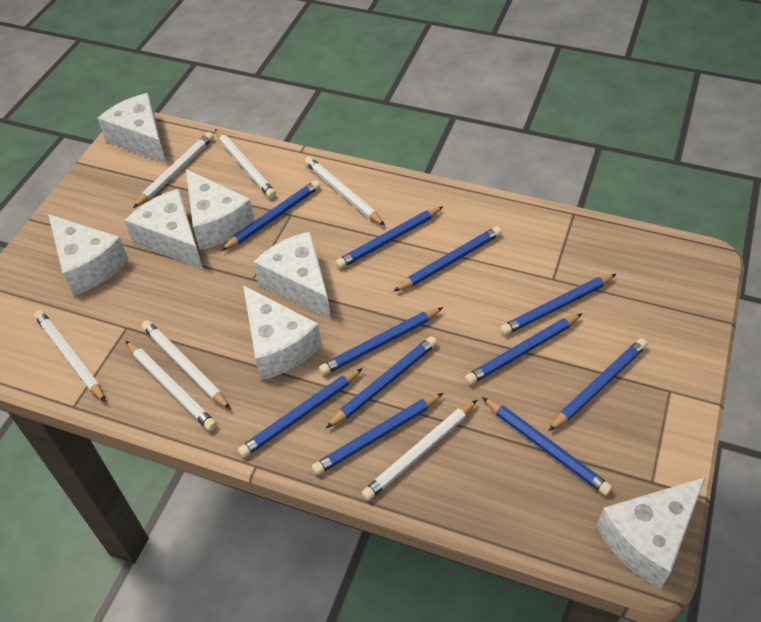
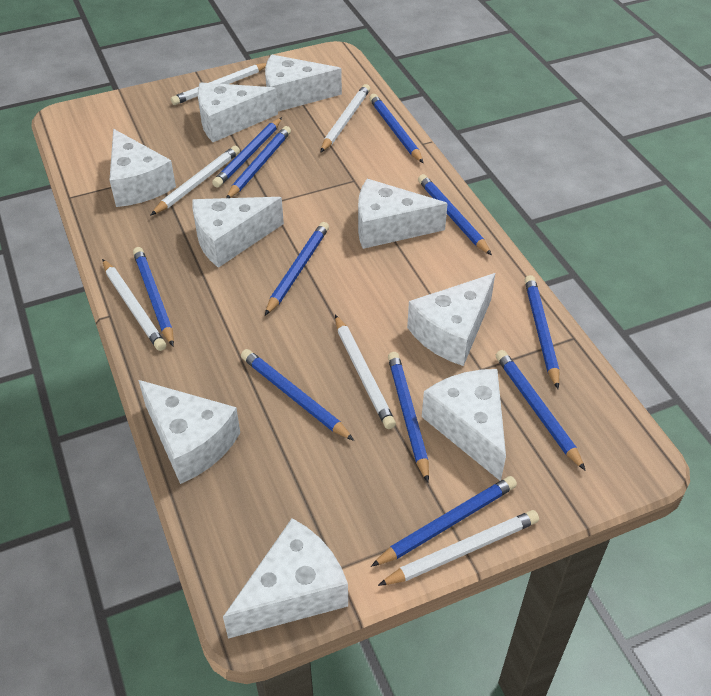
white cheese: 7 -> 9
white pencil: 7 -> 6

